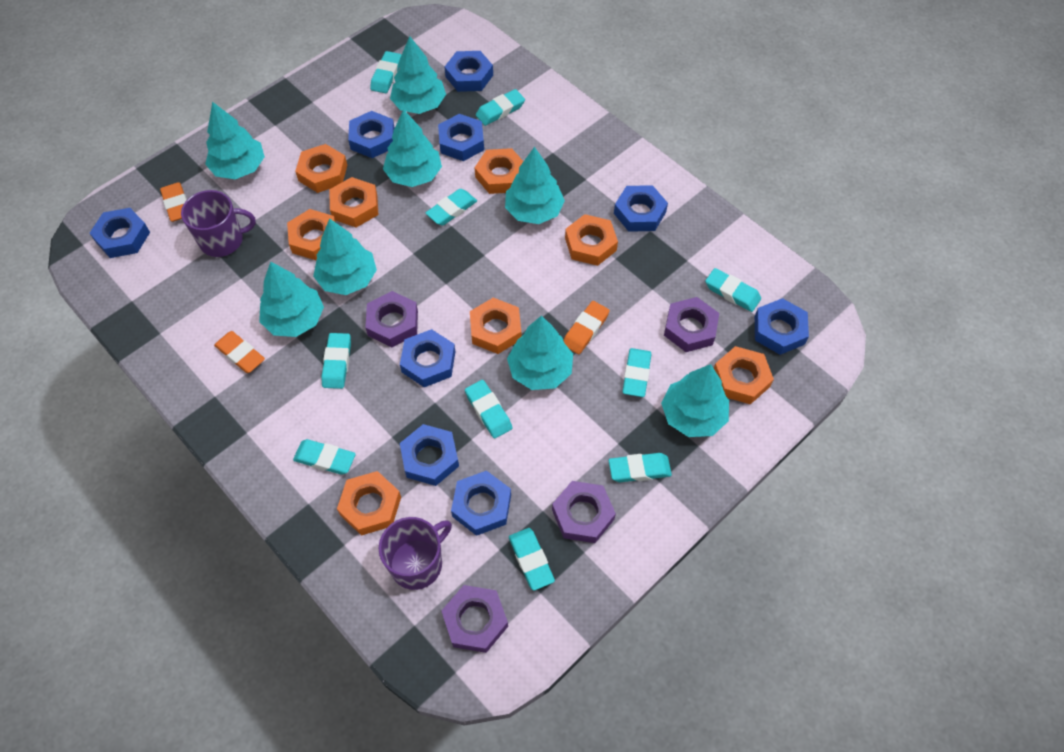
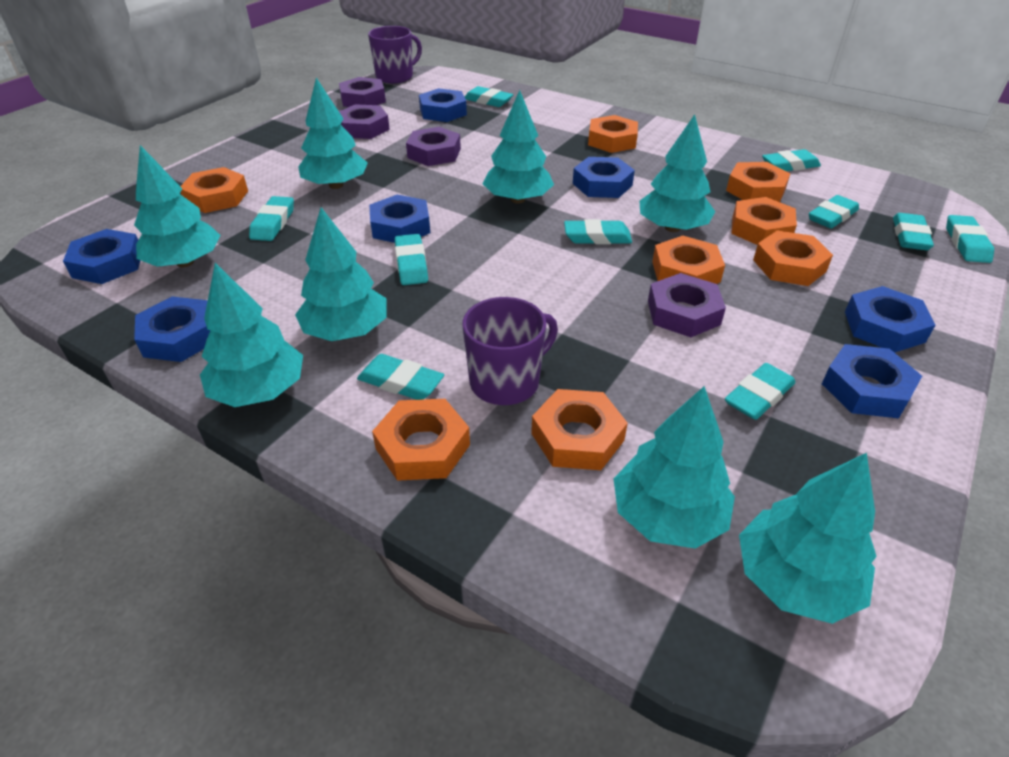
blue nut: 9 -> 7
orange eraser: 3 -> 0

